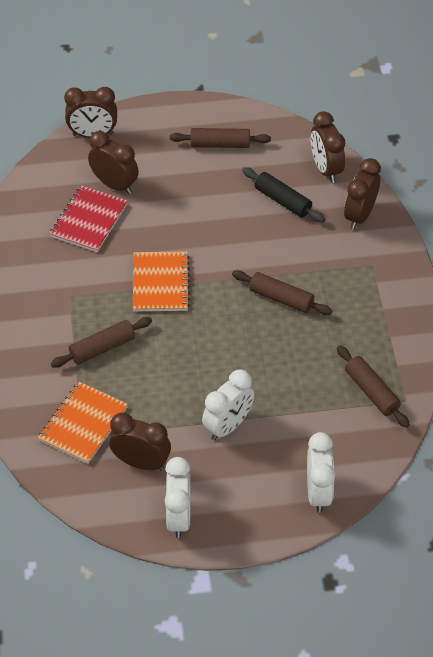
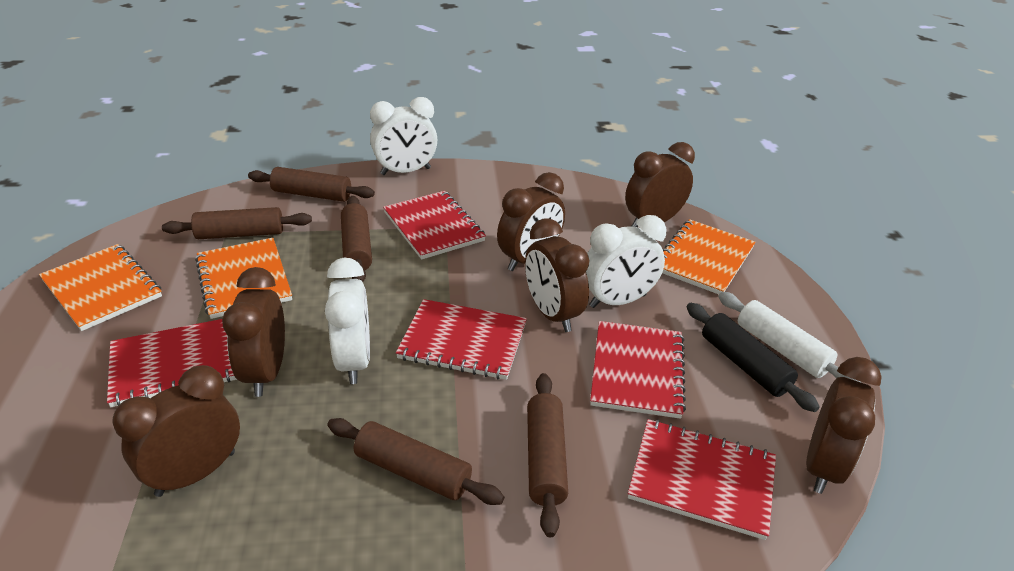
brown clock: 5 -> 6
brown rolling pin: 4 -> 5
orange notebook: 2 -> 3
red notebook: 1 -> 5
white rolling pin: 0 -> 1

